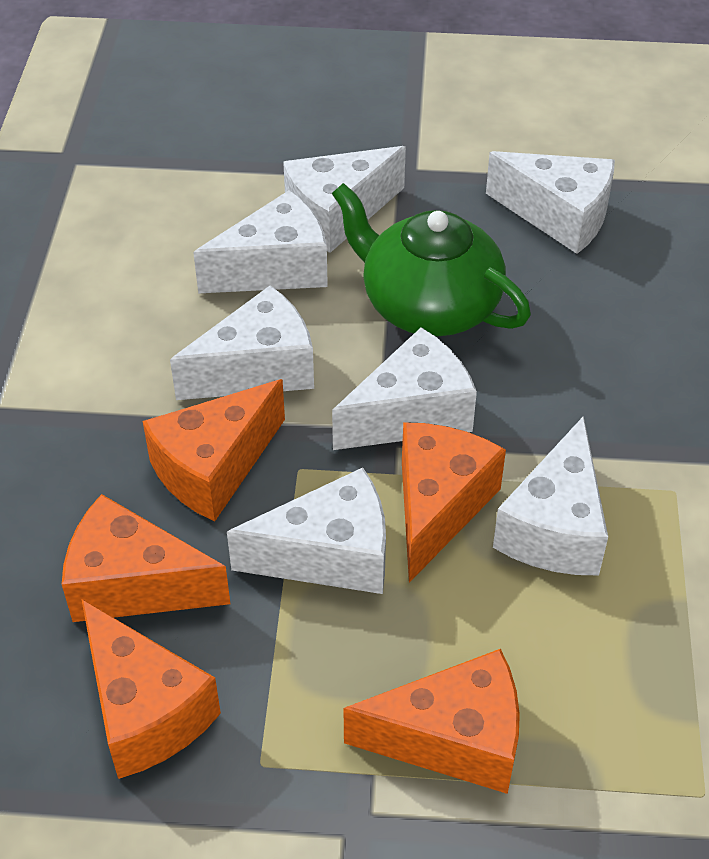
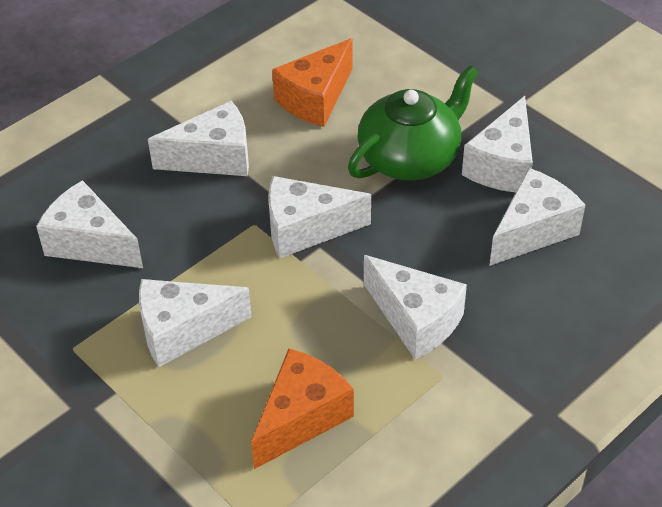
orange cheese: 5 -> 2

